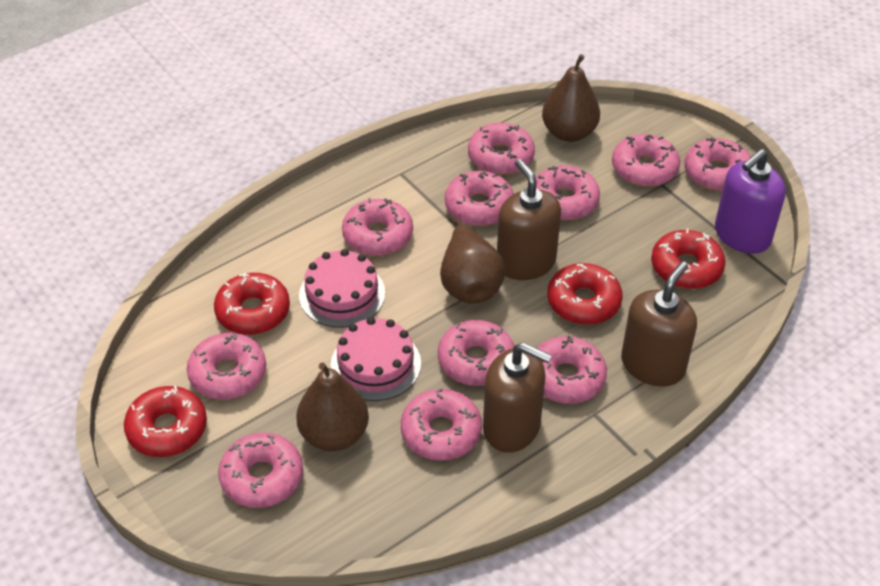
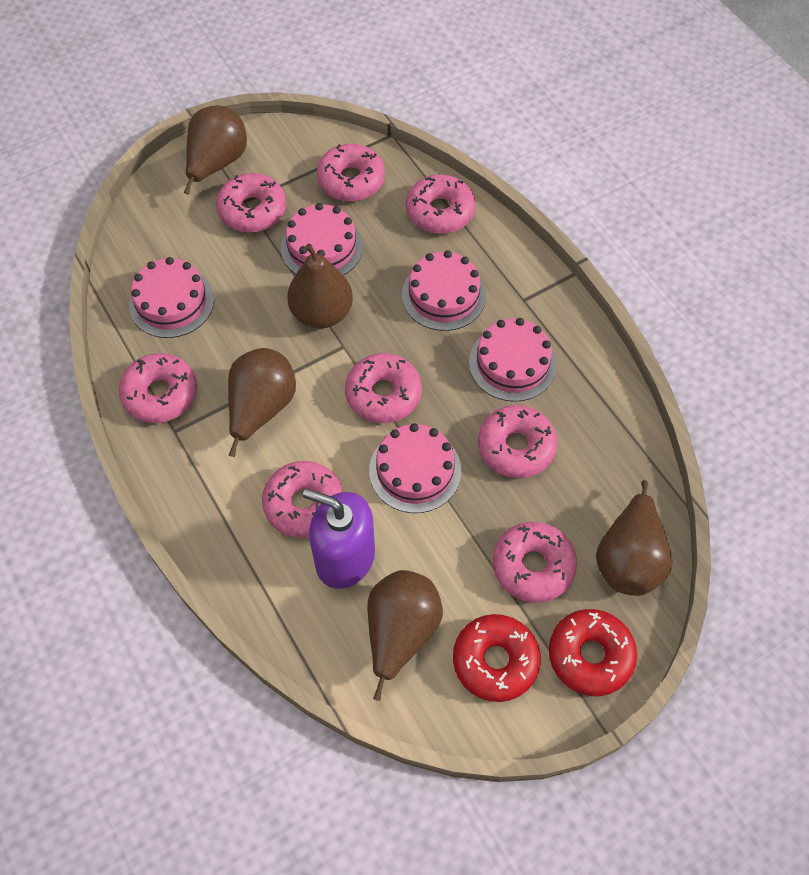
brown pear: 3 -> 5
brown soap dispenser: 3 -> 0
pink cake: 2 -> 5
pink donut: 11 -> 8
red donut: 4 -> 2

